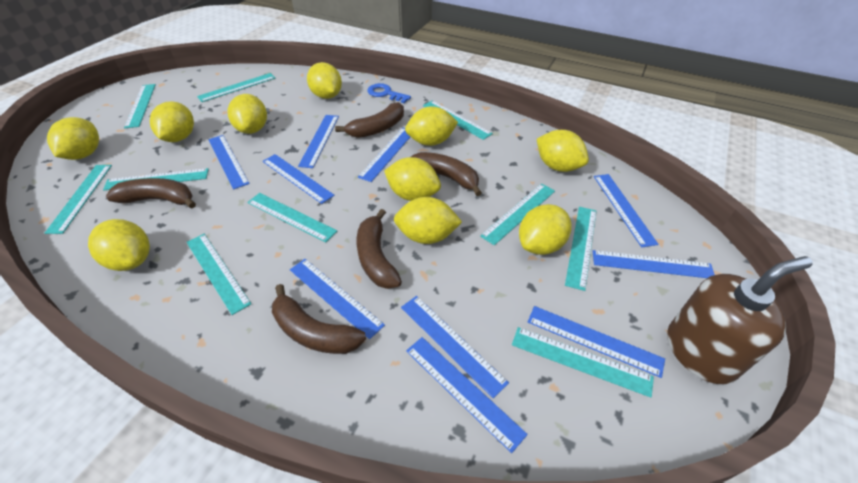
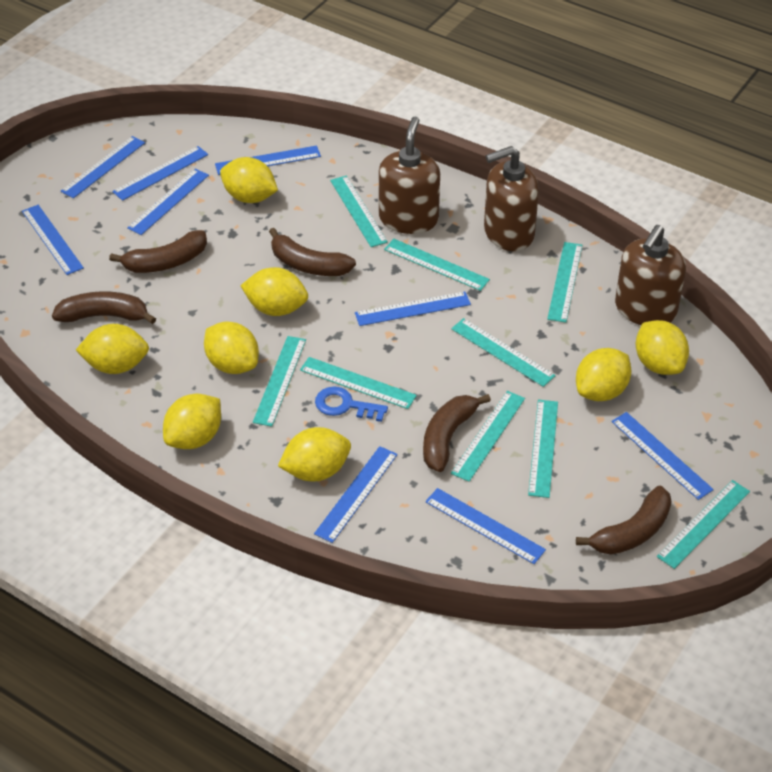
blue ruler: 10 -> 9
brown soap dispenser: 1 -> 3
turquoise ruler: 10 -> 9
yellow lemon: 10 -> 8

